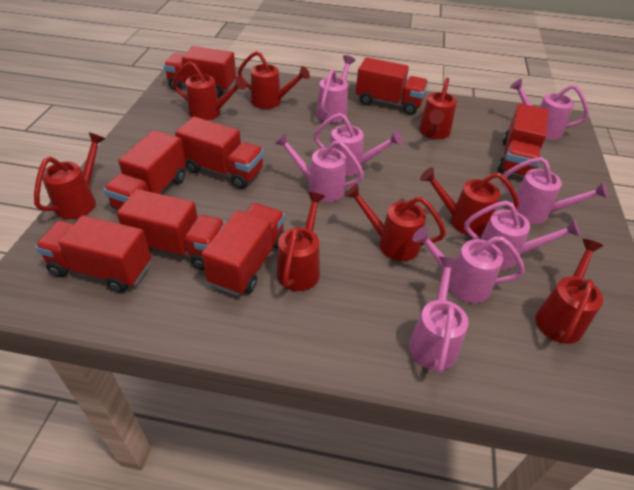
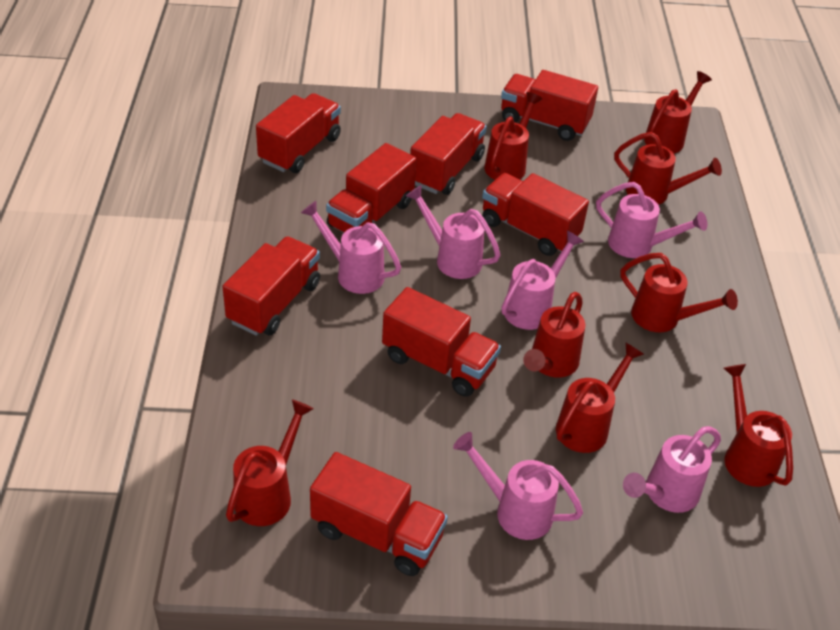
pink watering can: 8 -> 6

